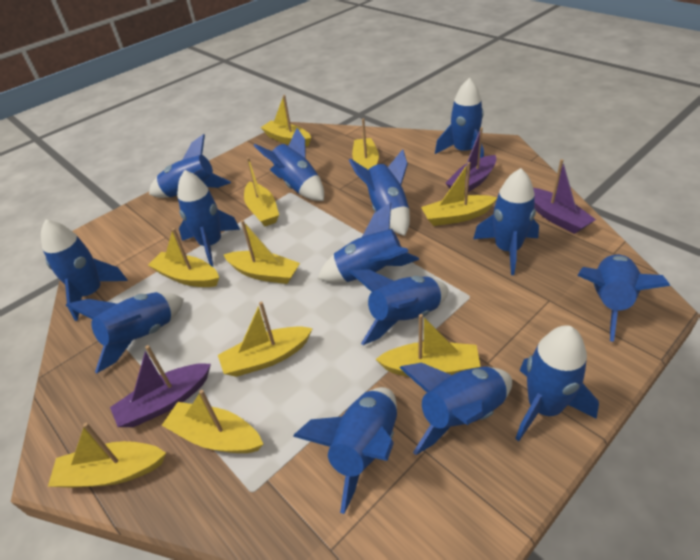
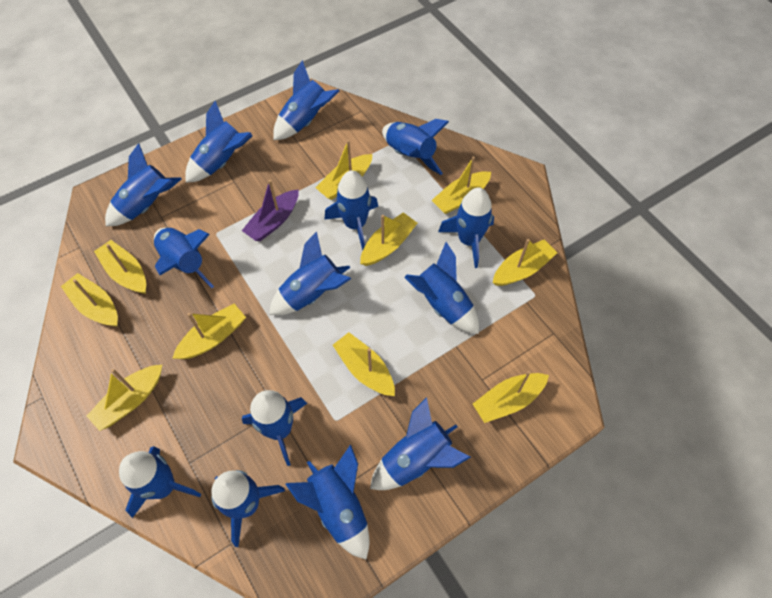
purple boat: 3 -> 1

